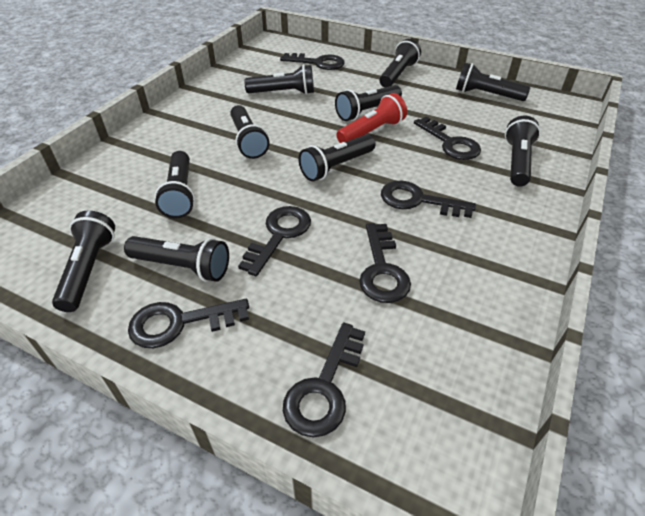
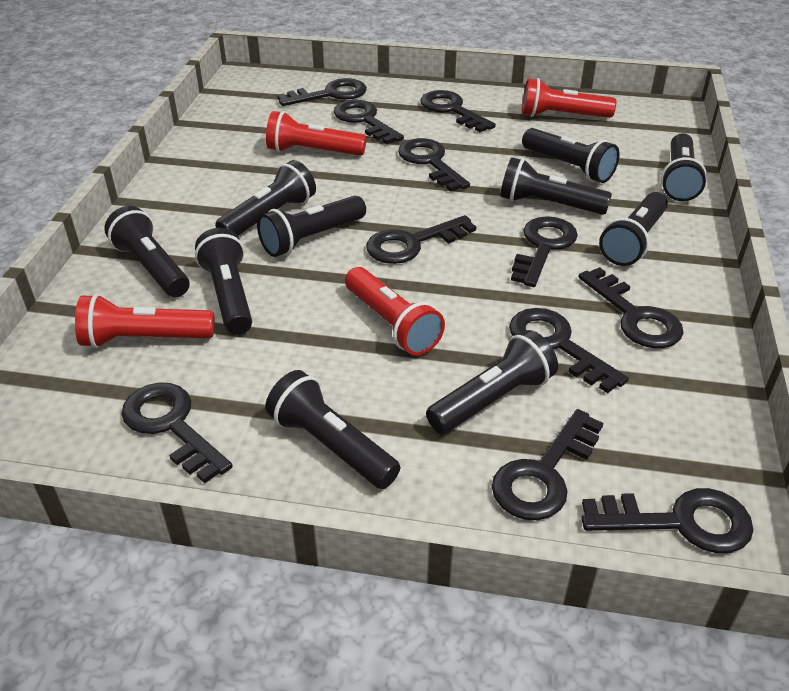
black key: 7 -> 11
red flashlight: 1 -> 4

